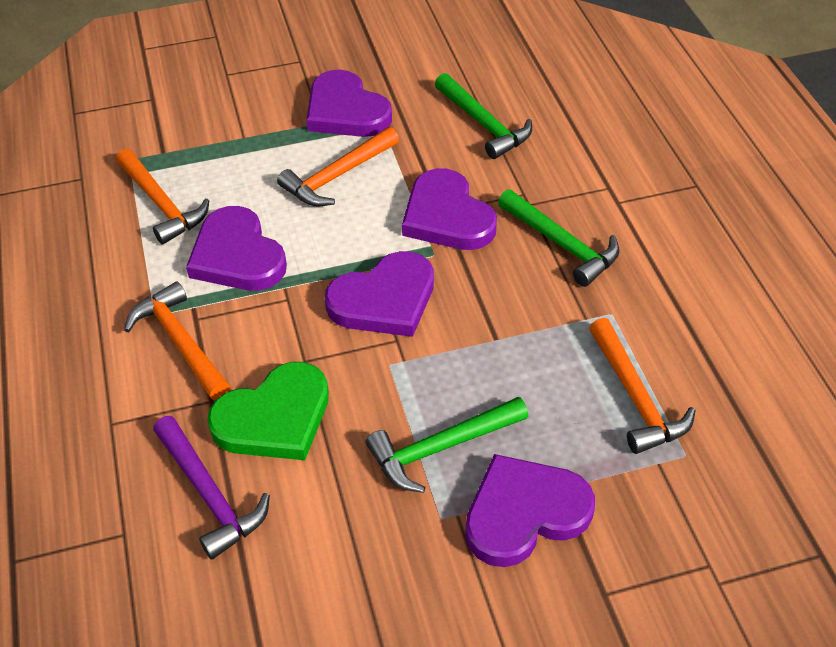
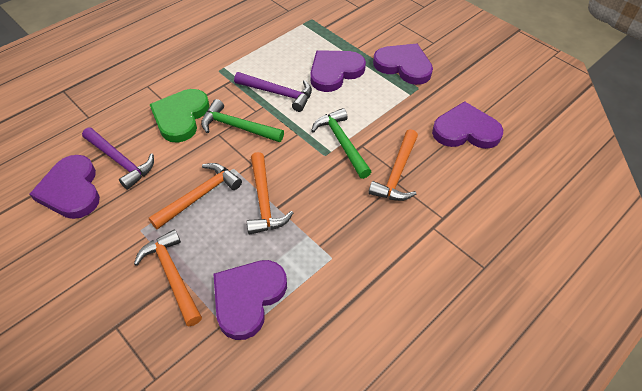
green hammer: 3 -> 2
purple hammer: 1 -> 2

